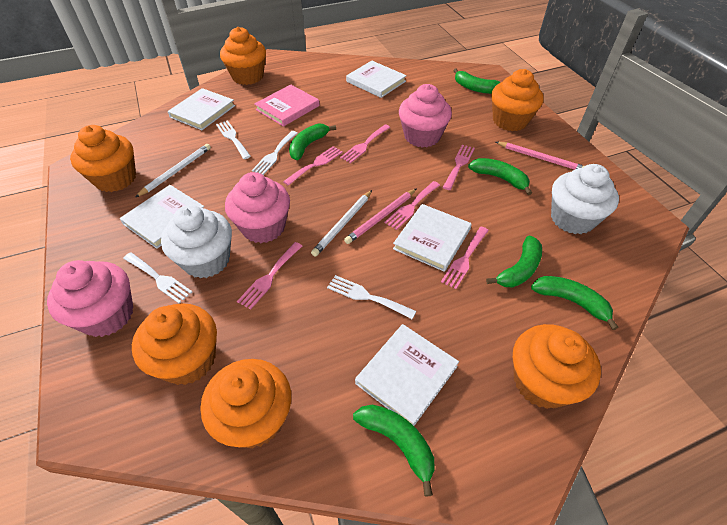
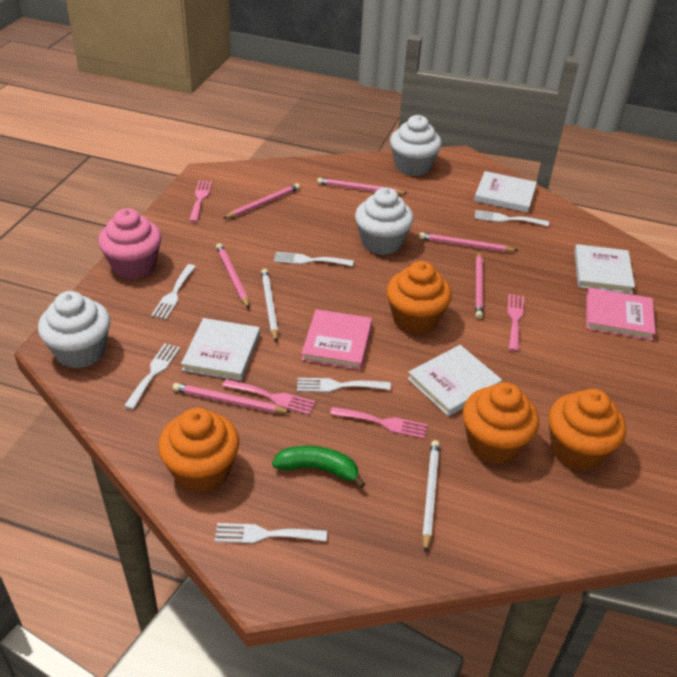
green banana: 6 -> 1
orange cupcake: 6 -> 4
pink book: 1 -> 2
pink cupcake: 3 -> 1
pink fork: 6 -> 4
pink pencil: 2 -> 6
white book: 5 -> 4
white cupcake: 2 -> 3
white fork: 4 -> 6

